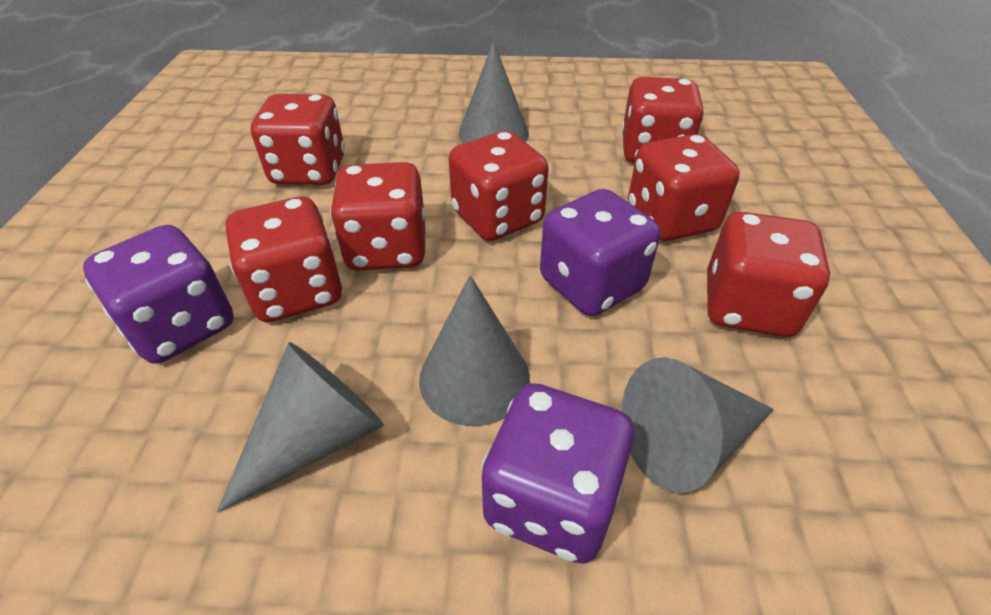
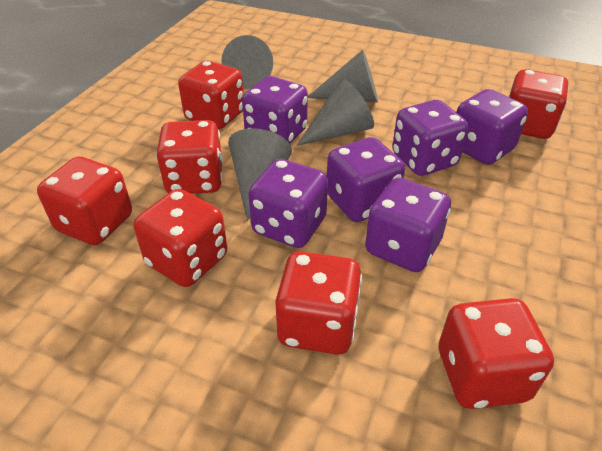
purple dice: 3 -> 6

